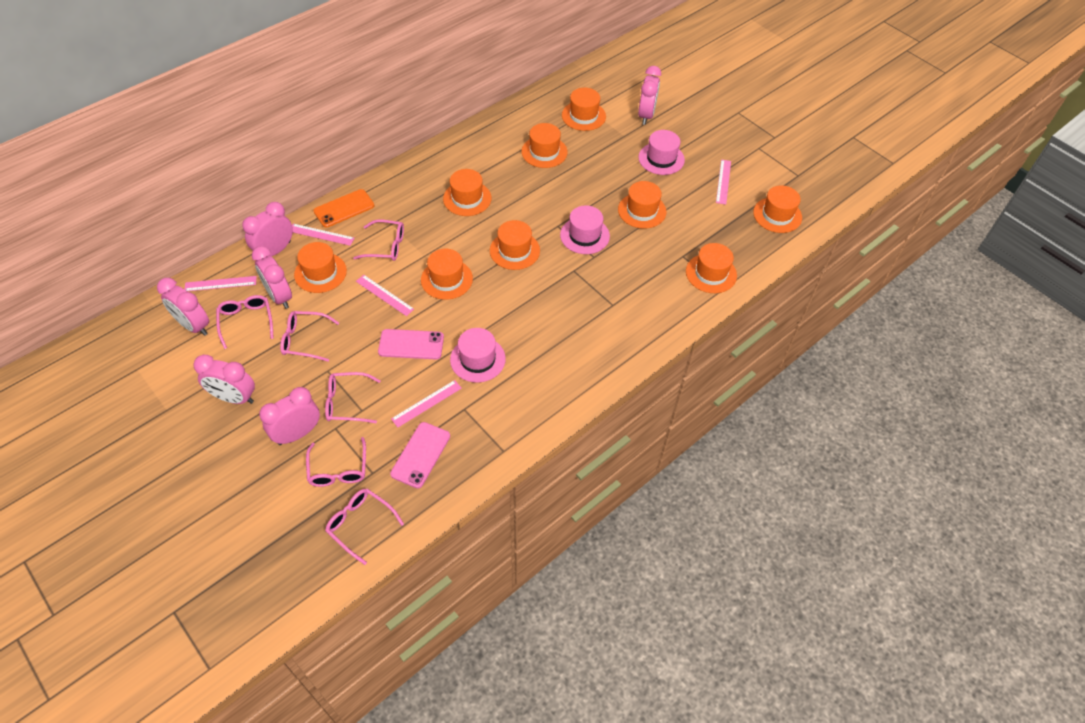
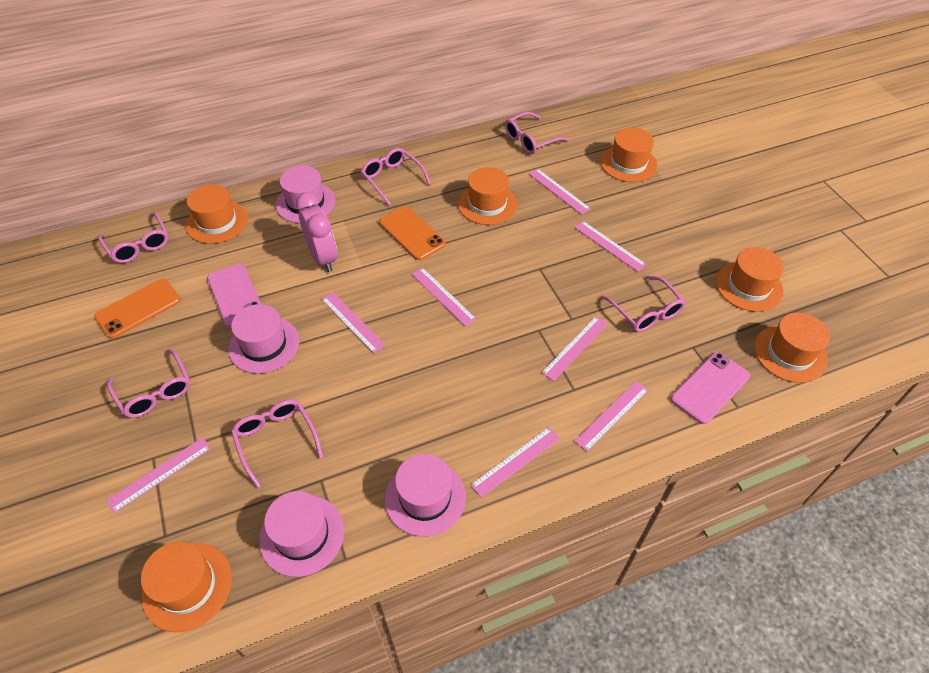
orange hat: 9 -> 6
orange phone: 1 -> 2
pink clock: 6 -> 1
pink hat: 3 -> 4
pink ruler: 5 -> 8

